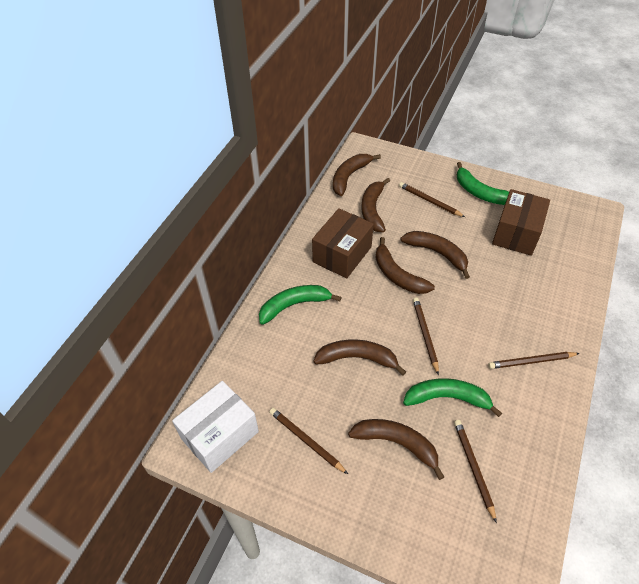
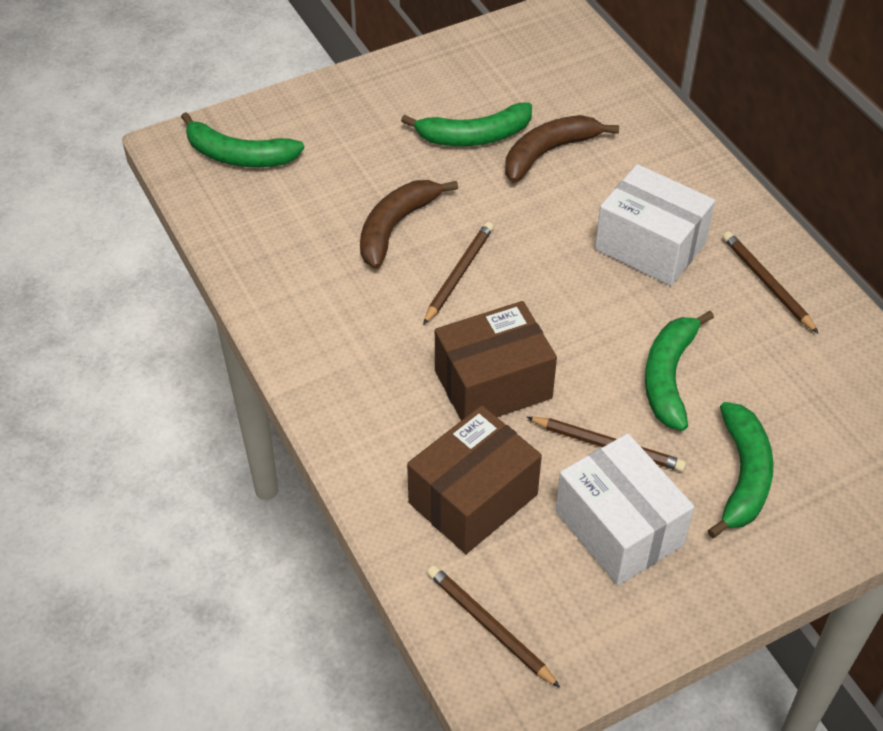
brown banana: 6 -> 2
brown pencil: 5 -> 4
green banana: 3 -> 4
white box: 1 -> 2

